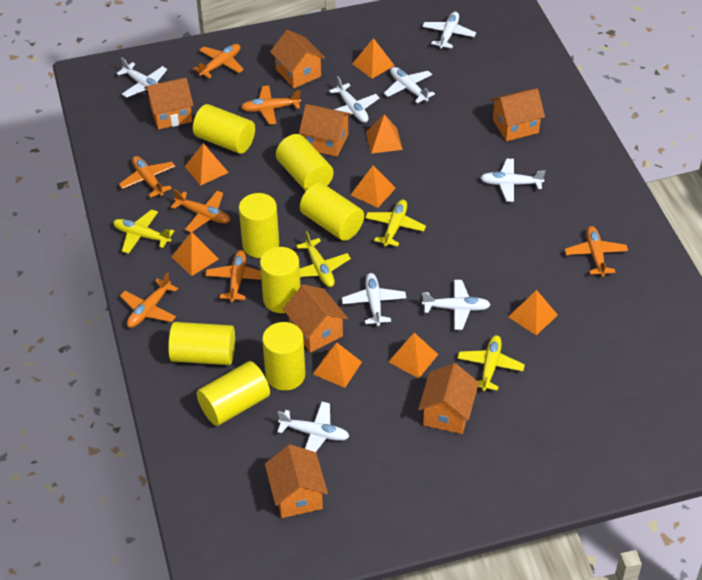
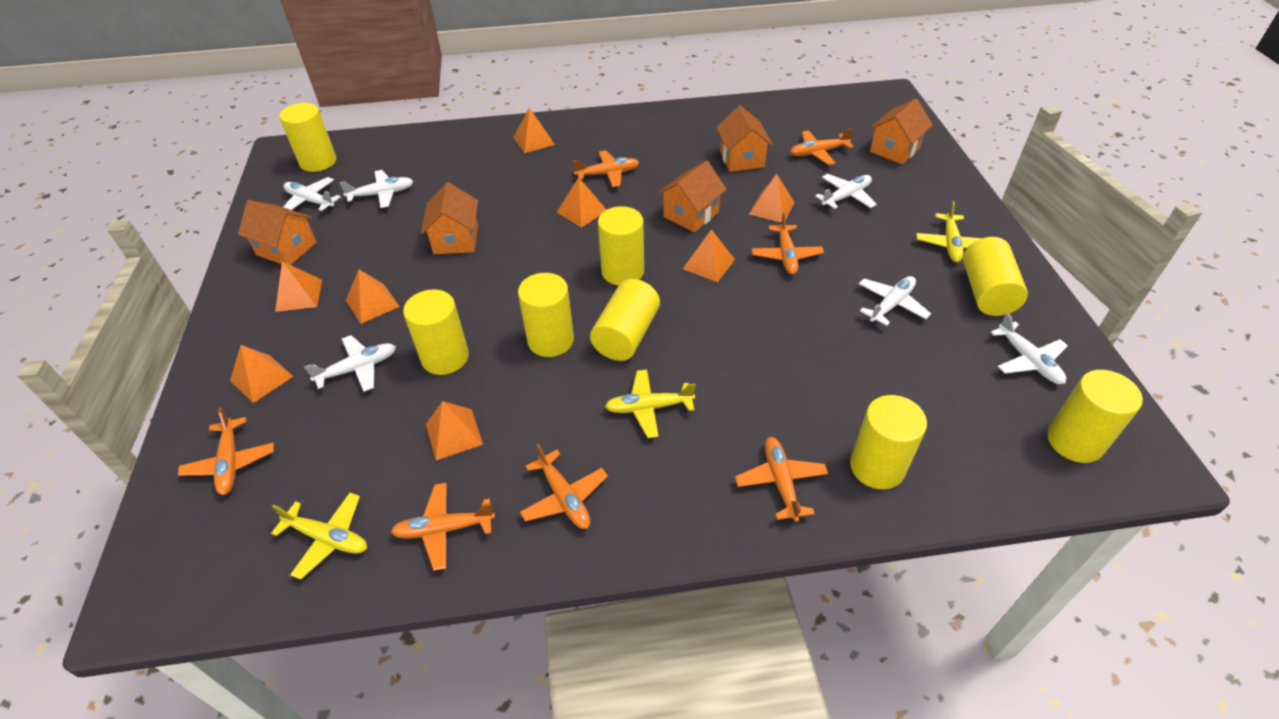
orange house: 7 -> 5
white plane: 8 -> 6
yellow plane: 4 -> 3

